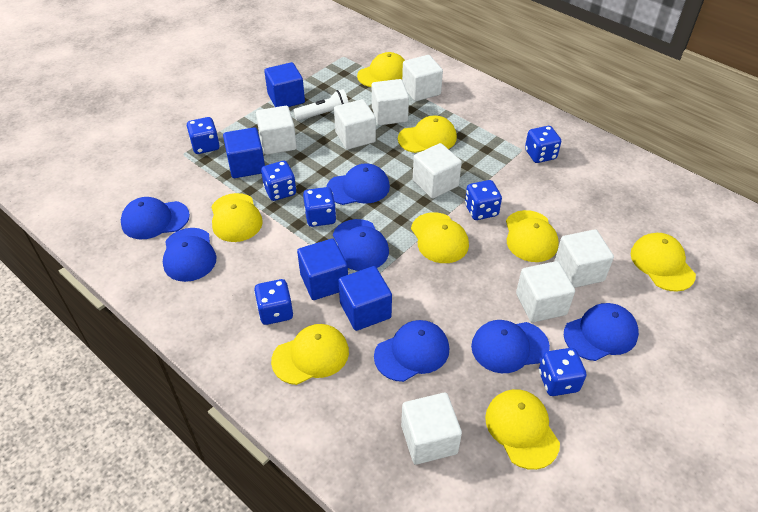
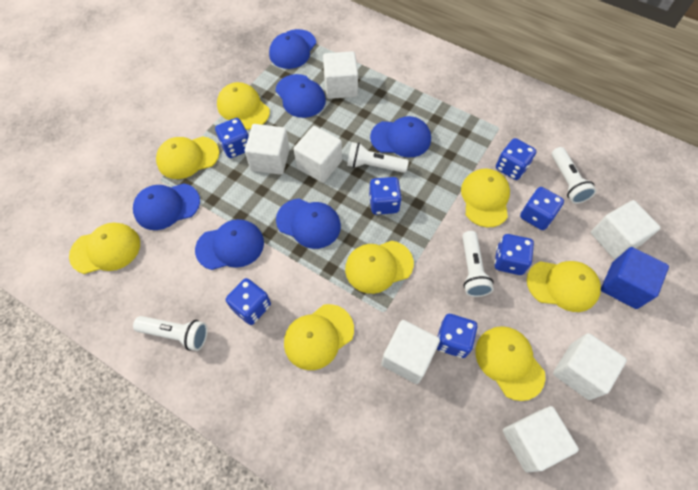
blue cap: 7 -> 6
blue cube: 4 -> 1
white cube: 8 -> 7
white flashlight: 1 -> 4

